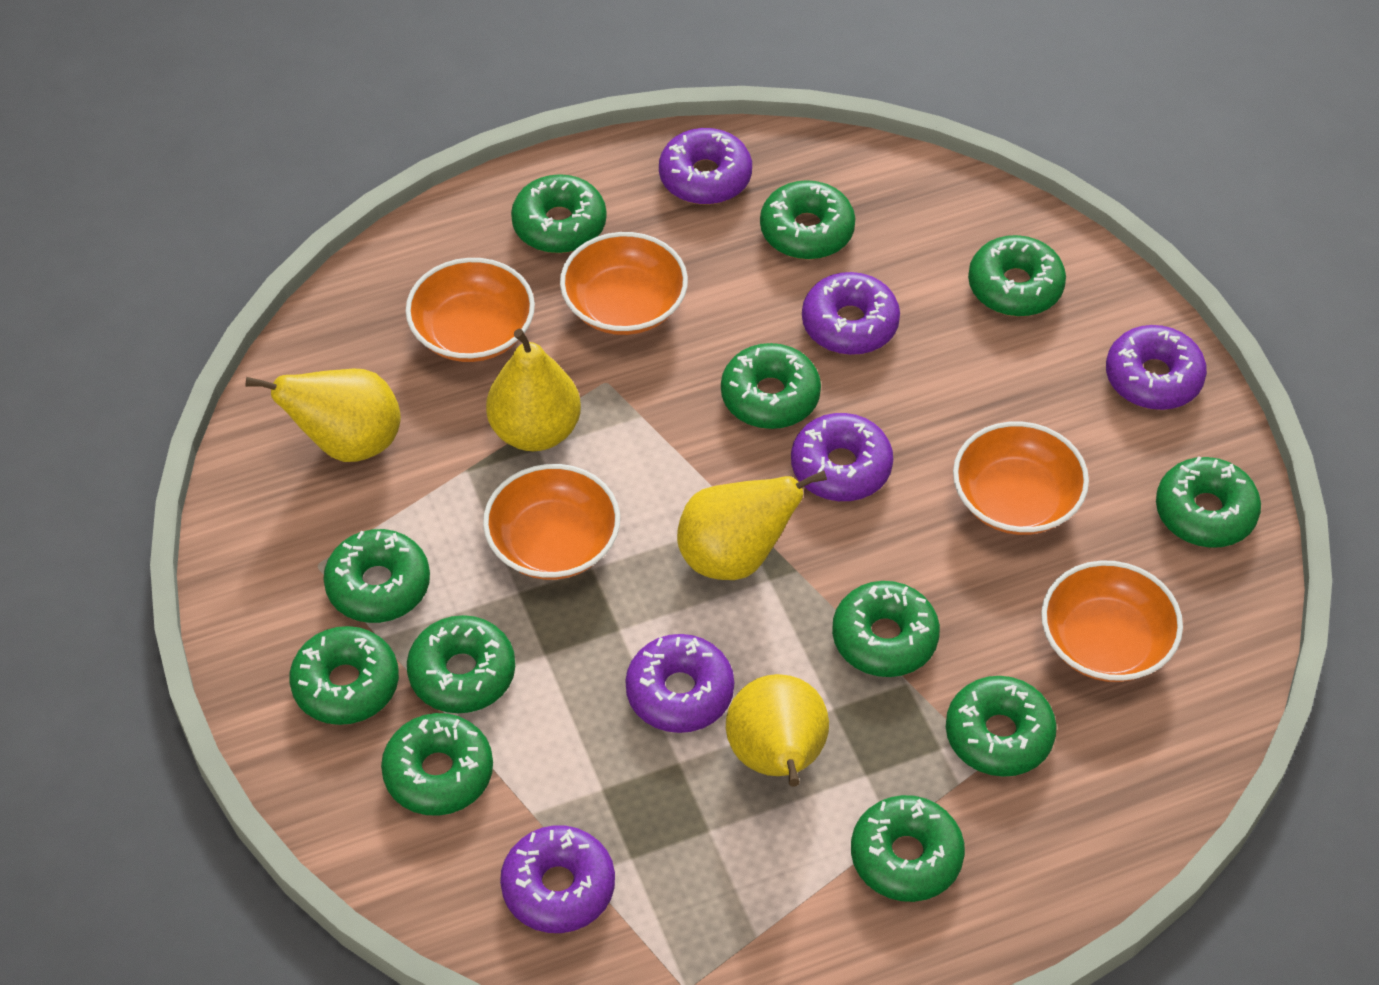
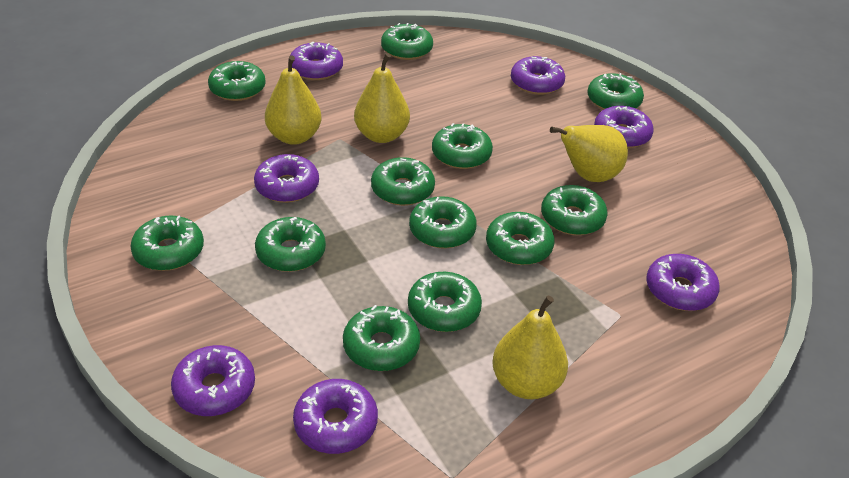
orange bowl: 5 -> 0
purple donut: 6 -> 7

